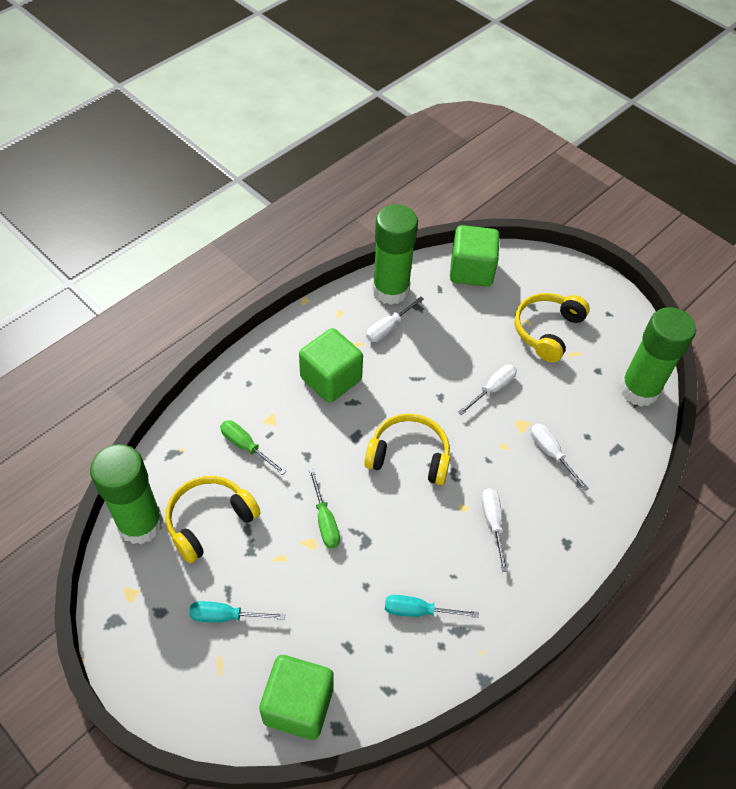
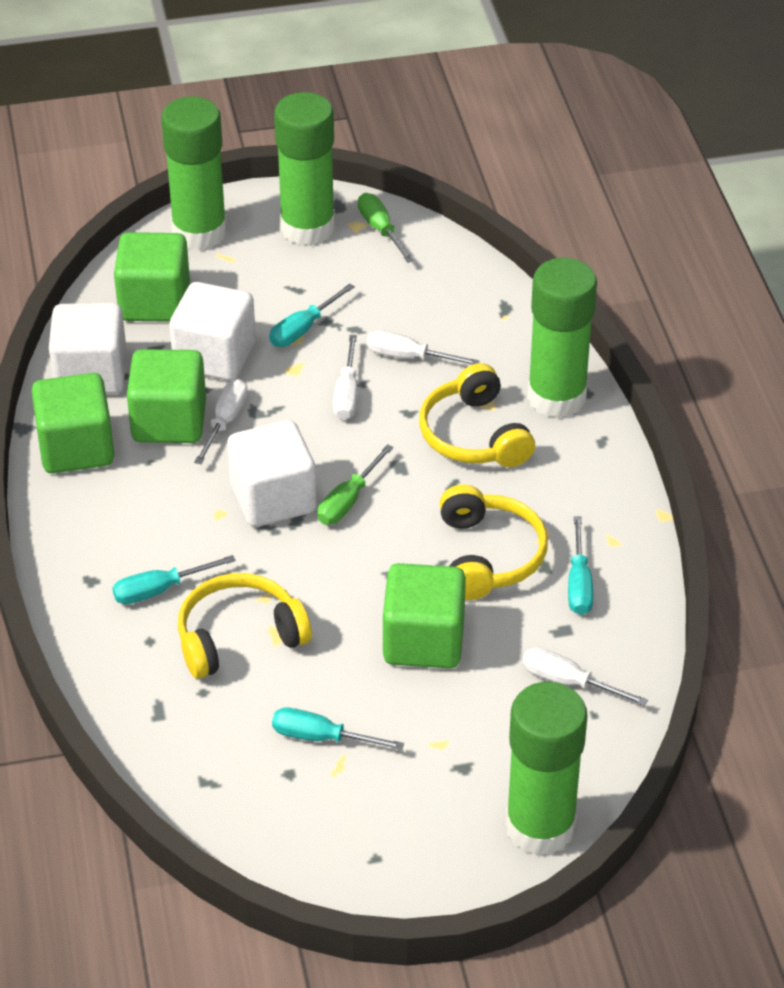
green cube: 3 -> 4
green glue stick: 3 -> 4
turquoise screwdriver: 2 -> 4
white cube: 0 -> 3

